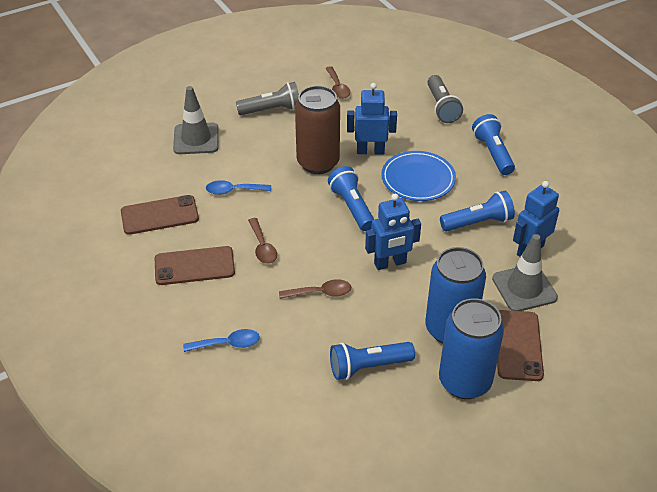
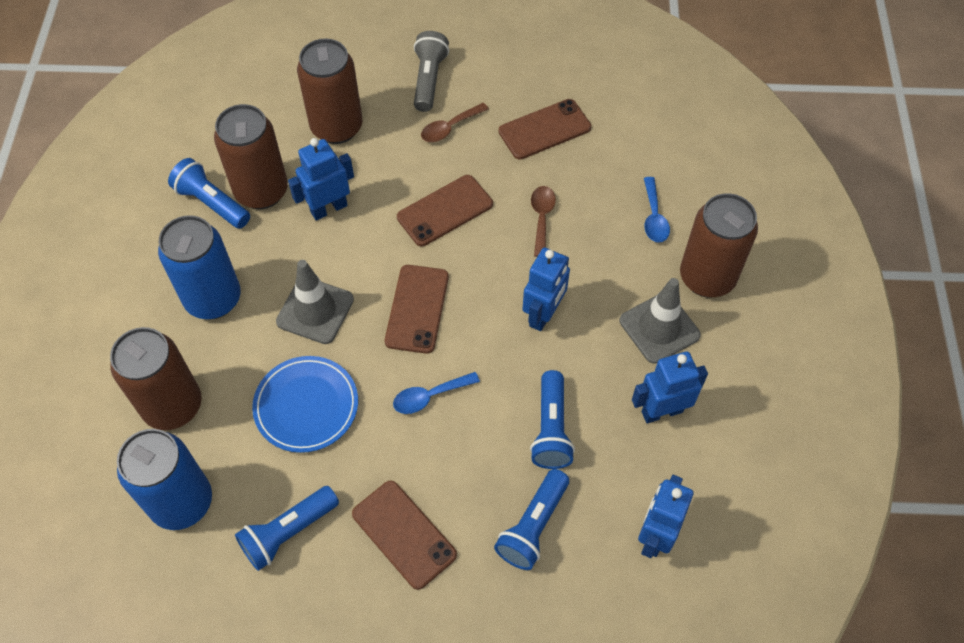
blue robot: 3 -> 4
brown can: 1 -> 4
brown phone: 3 -> 4
brown spoon: 3 -> 2
grey flashlight: 2 -> 1

